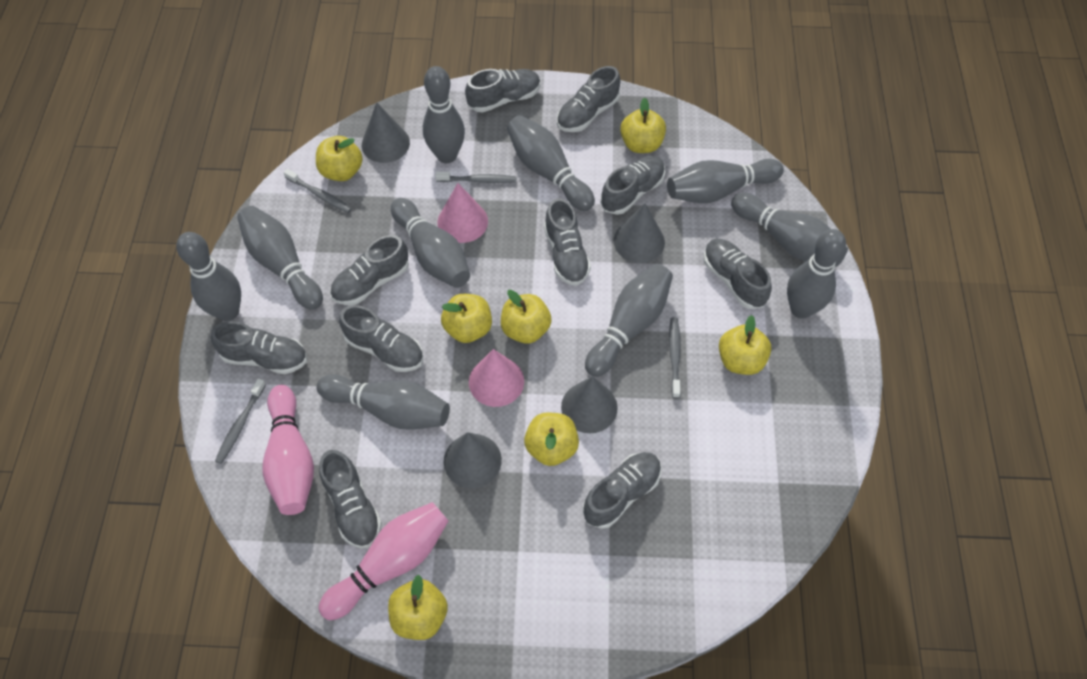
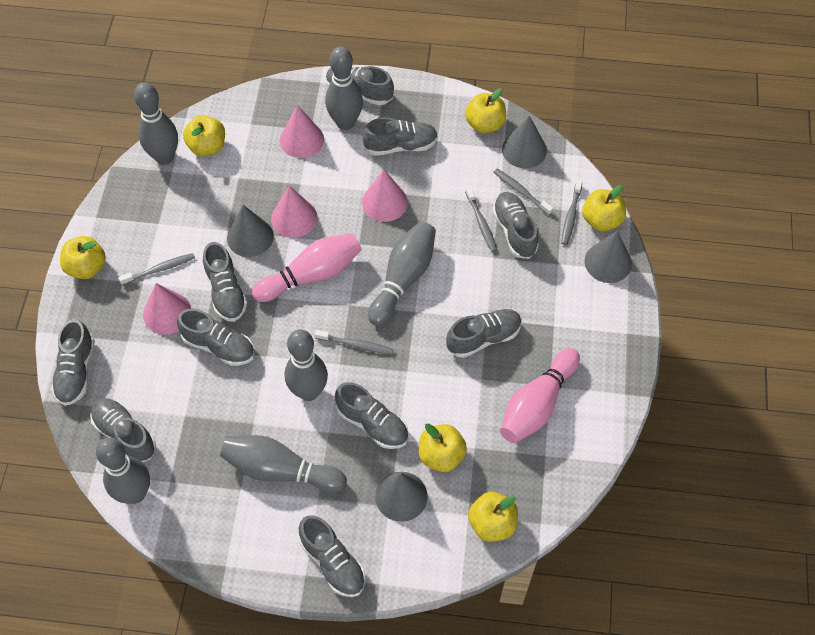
grey bowling pin: 10 -> 6
grey toothbrush: 4 -> 5
pink cone: 2 -> 4
yellow apple: 7 -> 6

